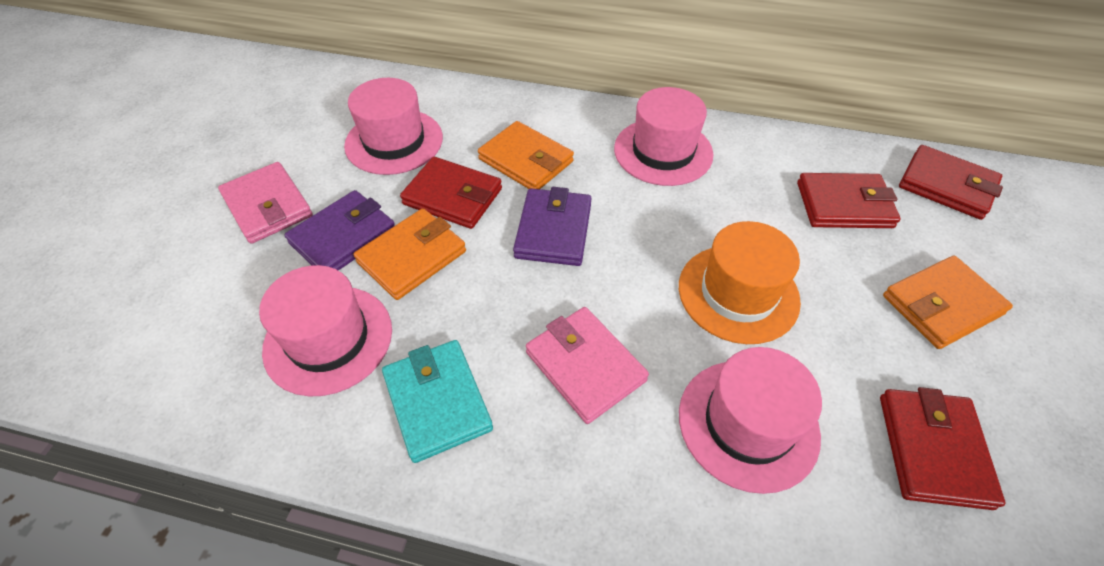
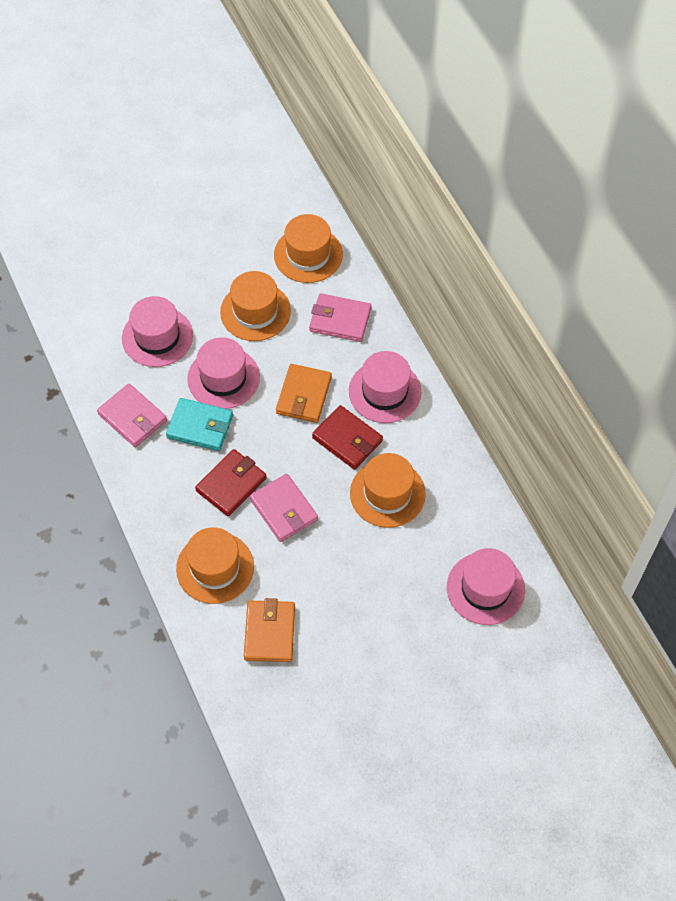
orange hat: 1 -> 4
orange wallet: 3 -> 2
pink wallet: 2 -> 3
purple wallet: 2 -> 0
red wallet: 4 -> 2

